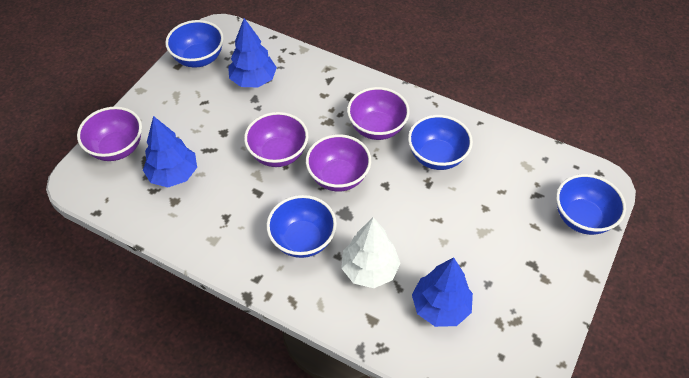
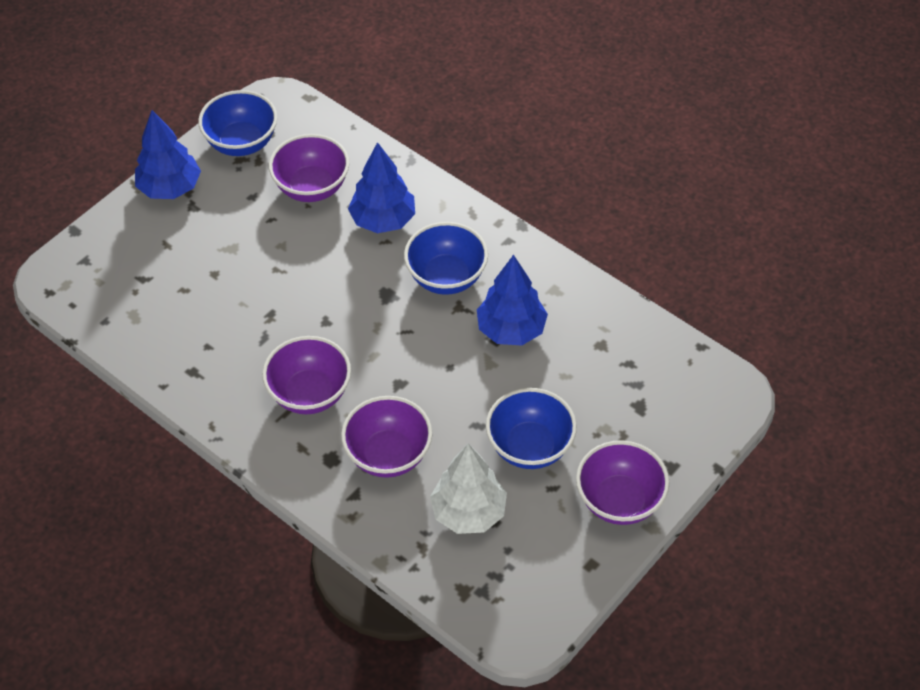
blue bowl: 4 -> 3

